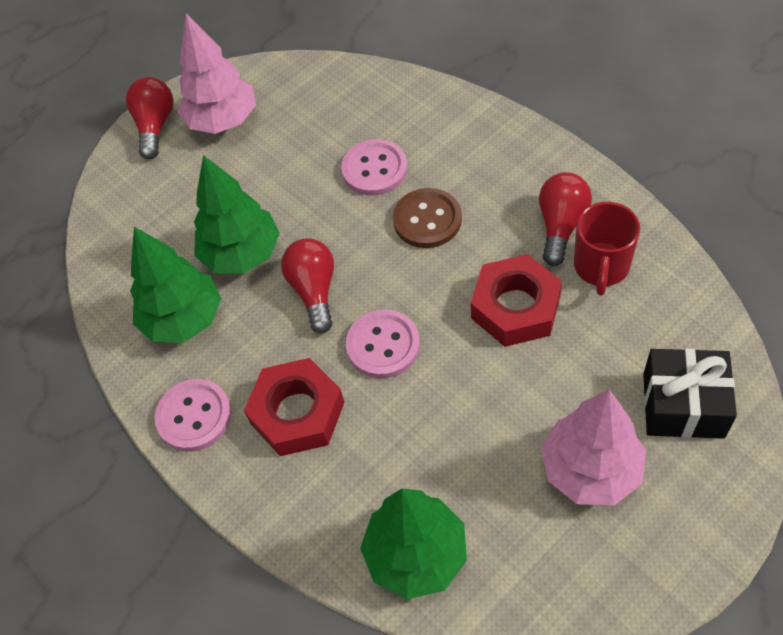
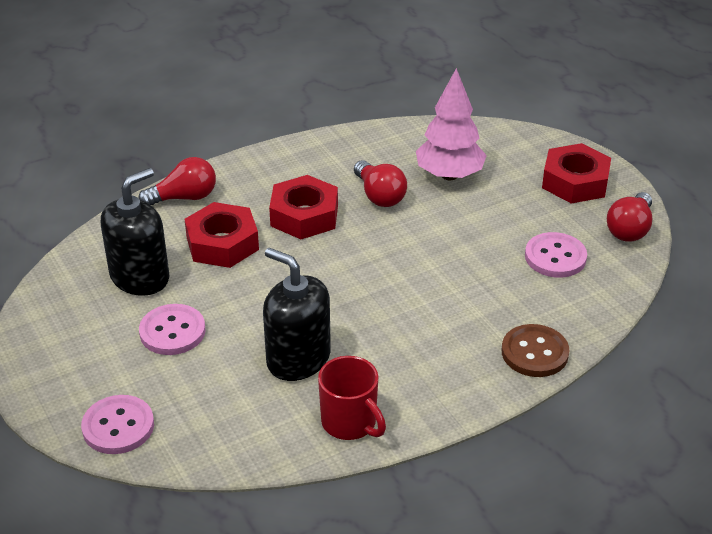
black gift: 1 -> 0
black soap dispenser: 0 -> 2
green tree: 3 -> 0
pink tree: 2 -> 1
red nut: 2 -> 3

